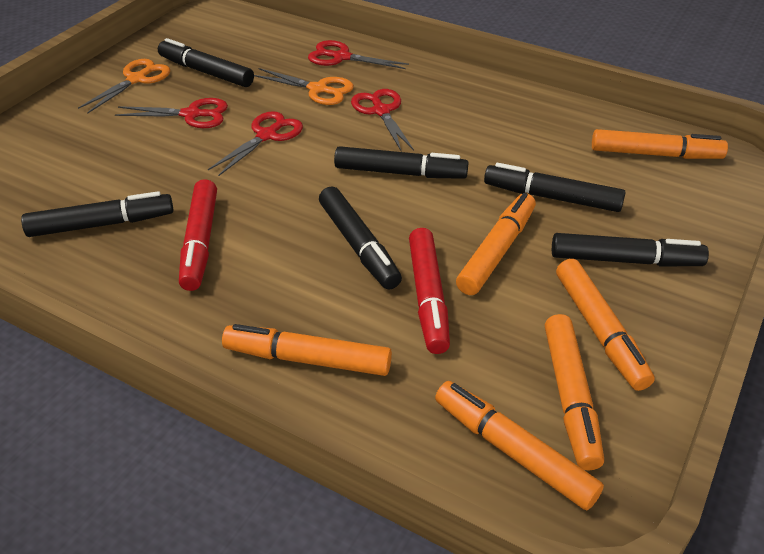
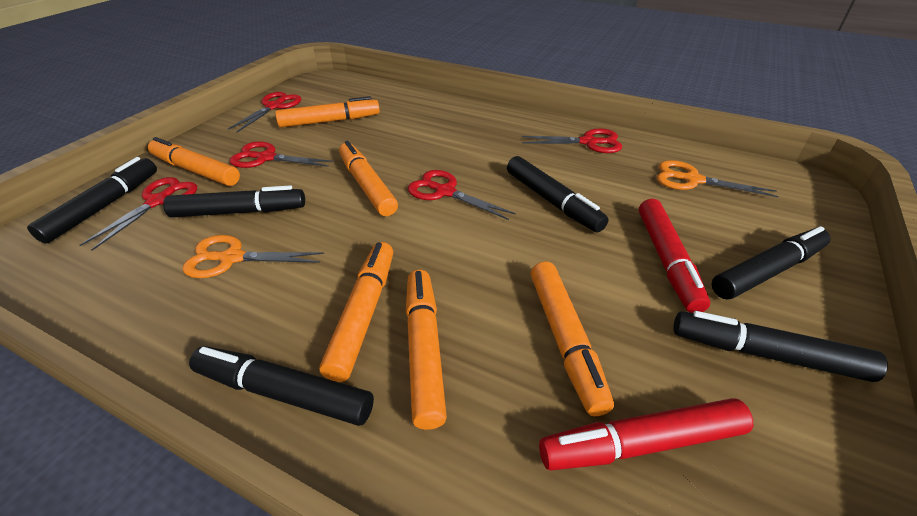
red scissors: 4 -> 5

